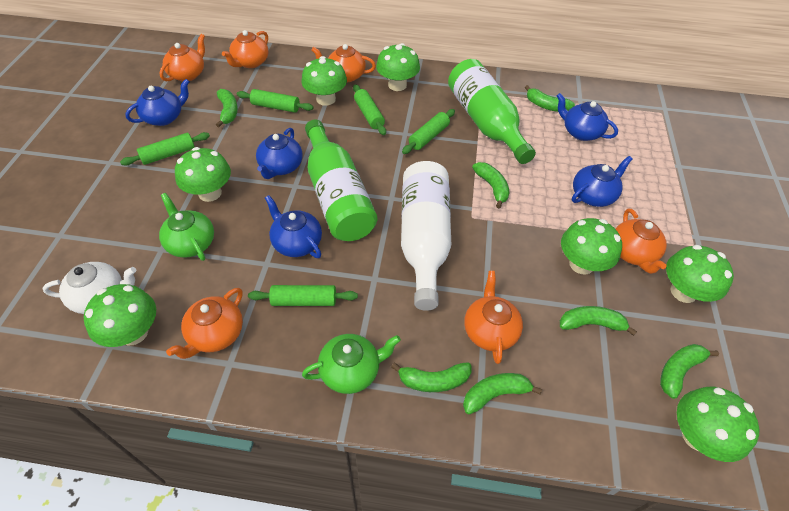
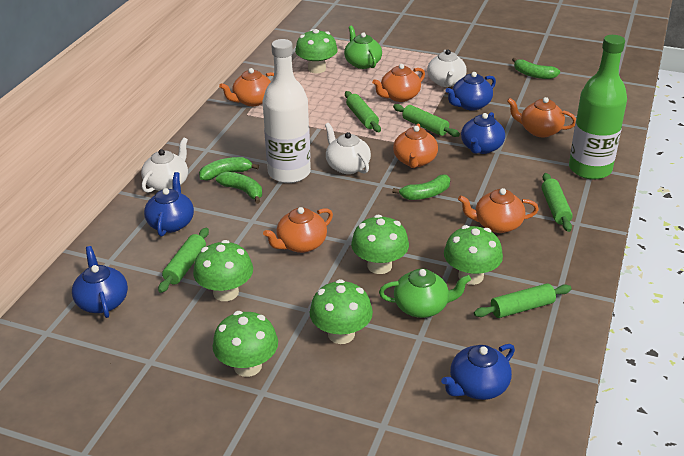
green banana: 7 -> 4
green bottle: 2 -> 1
green mushroom: 7 -> 6
white teapot: 1 -> 3

